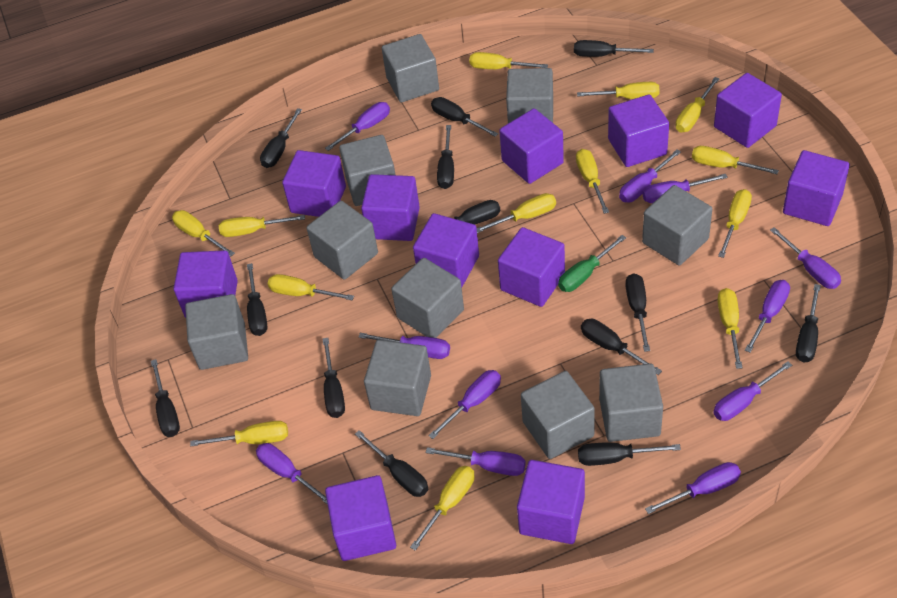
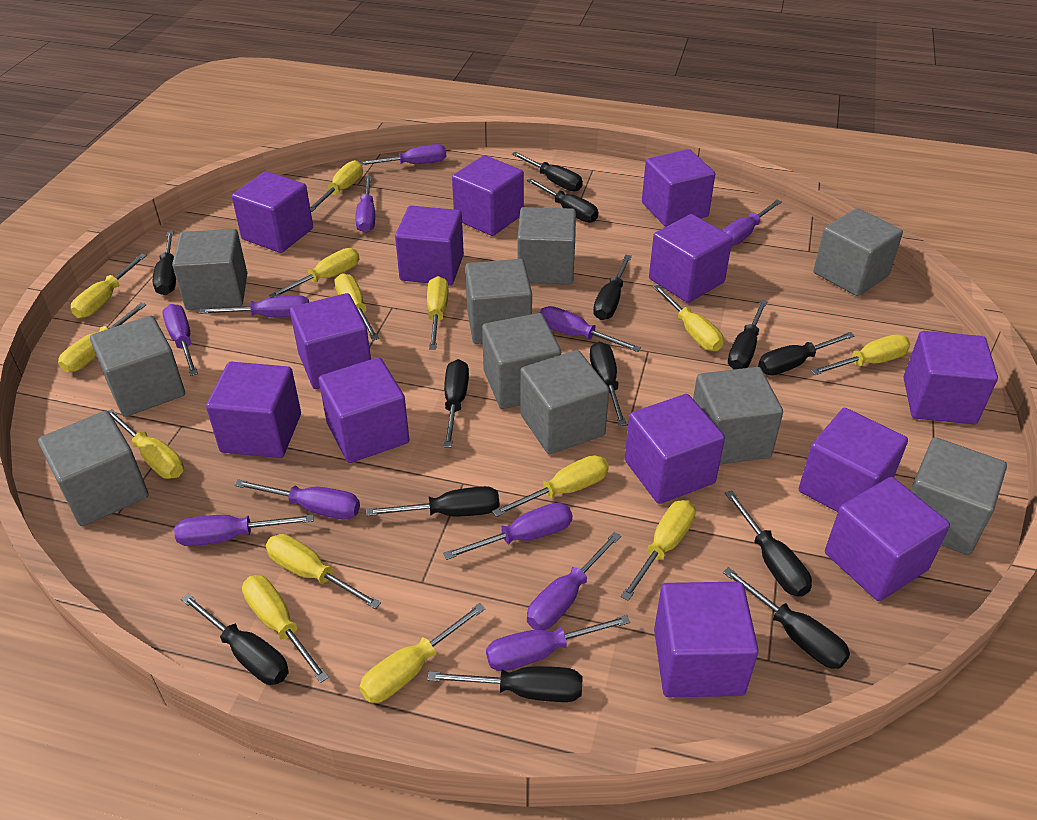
green screwdriver: 1 -> 0
purple cube: 11 -> 13
yellow screwdriver: 13 -> 14

